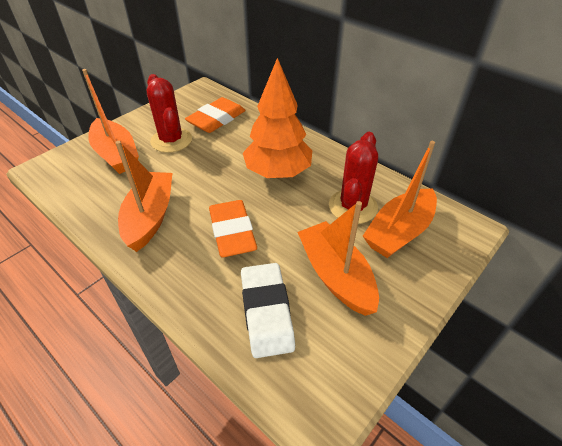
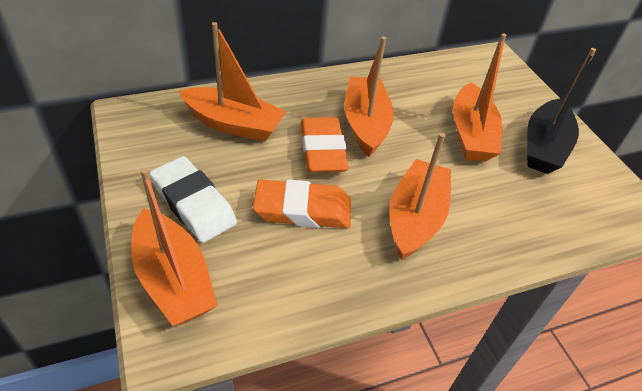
black boat: 0 -> 1
orange boat: 4 -> 5
orange tree: 1 -> 0
red cactus: 2 -> 0

